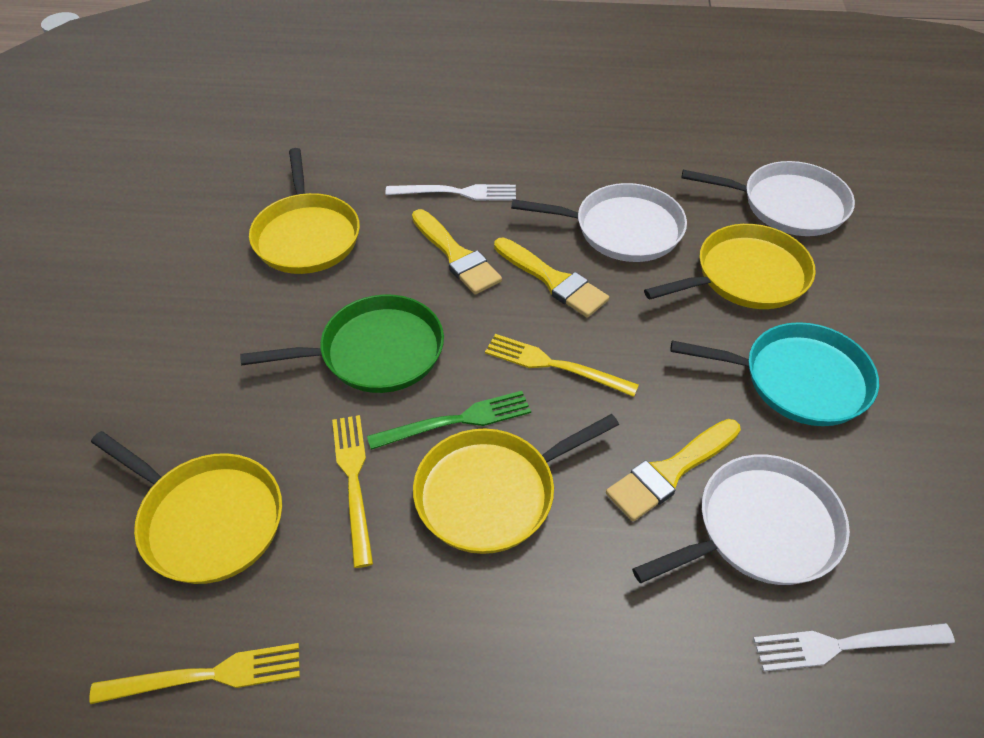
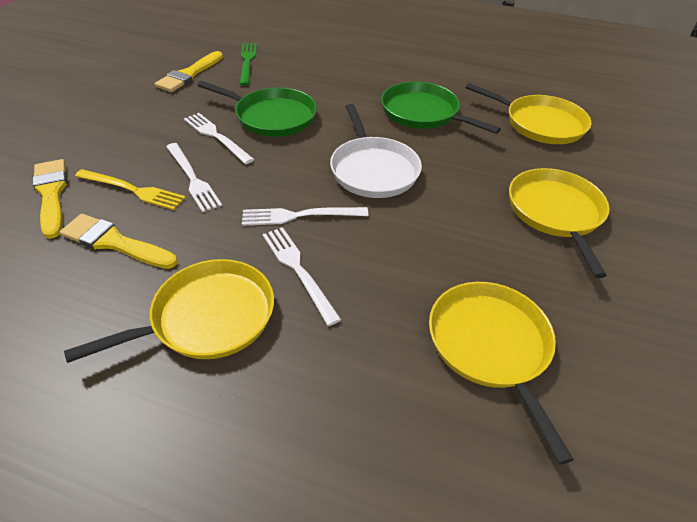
green pan: 1 -> 2
turquoise pan: 1 -> 0
white fork: 2 -> 4
white pan: 3 -> 1
yellow fork: 3 -> 1

